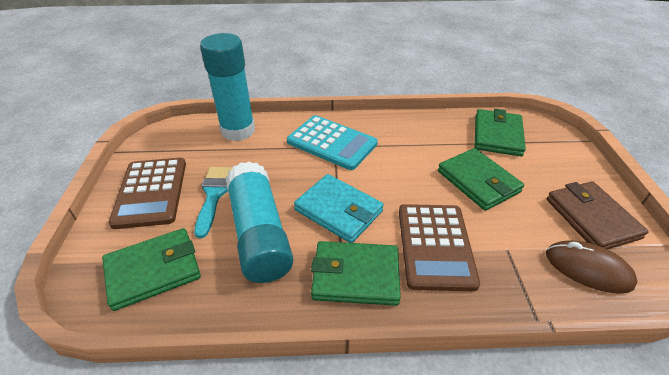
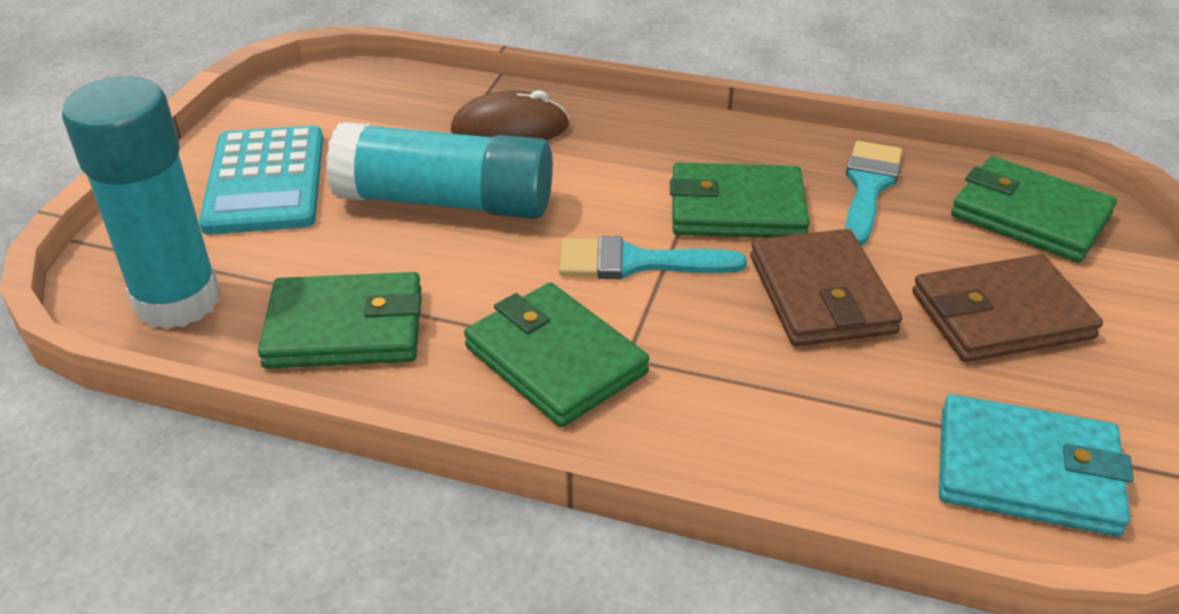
brown calculator: 2 -> 0
brown wallet: 1 -> 2
turquoise brush: 1 -> 2

